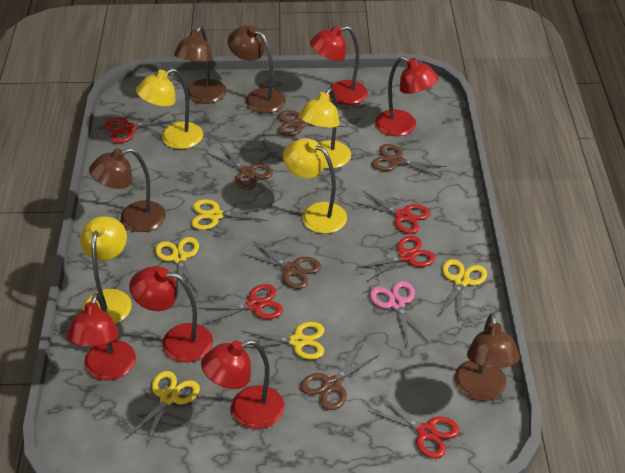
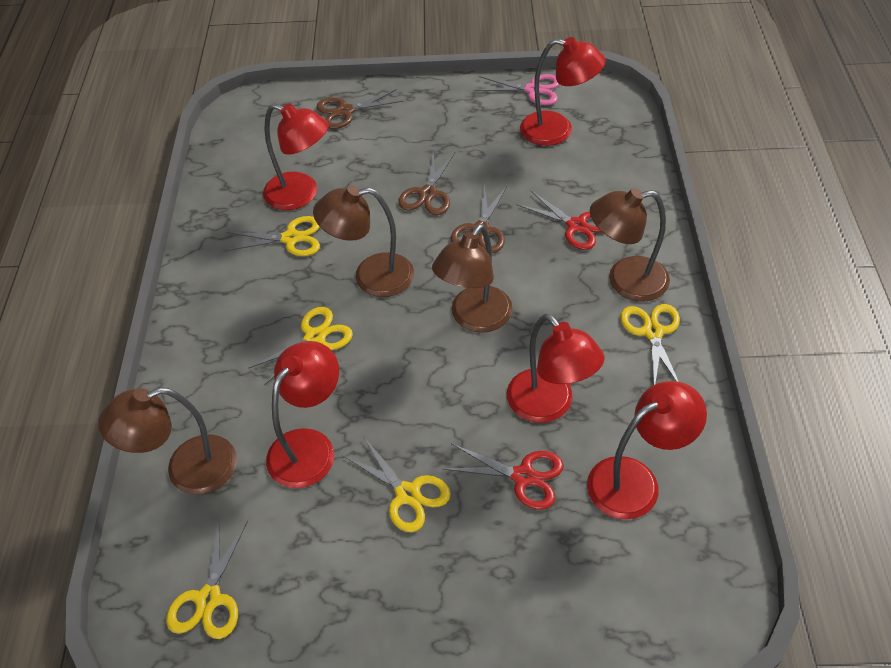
brown scissors: 5 -> 3
red scissors: 5 -> 2
yellow lamp: 4 -> 0

